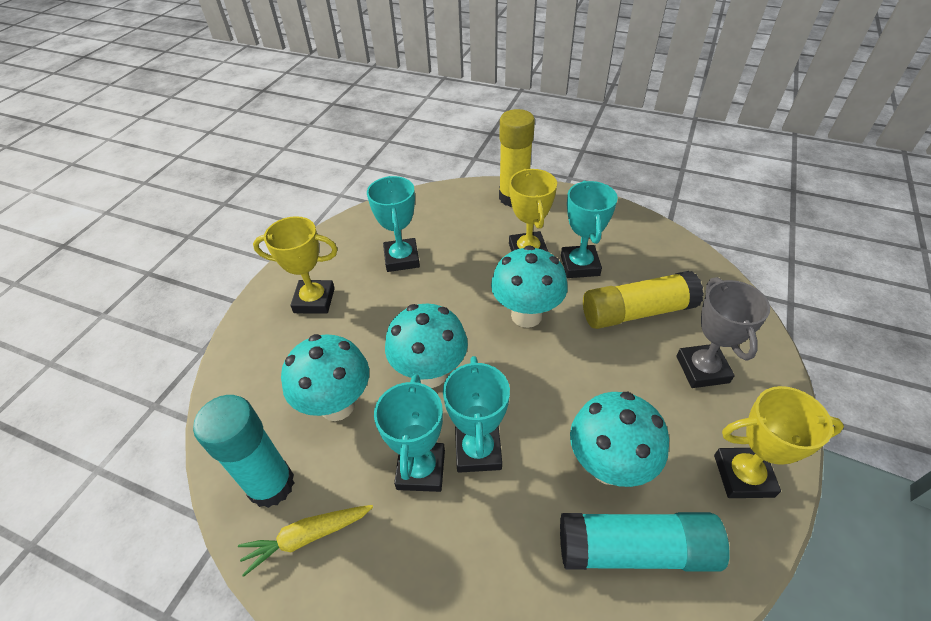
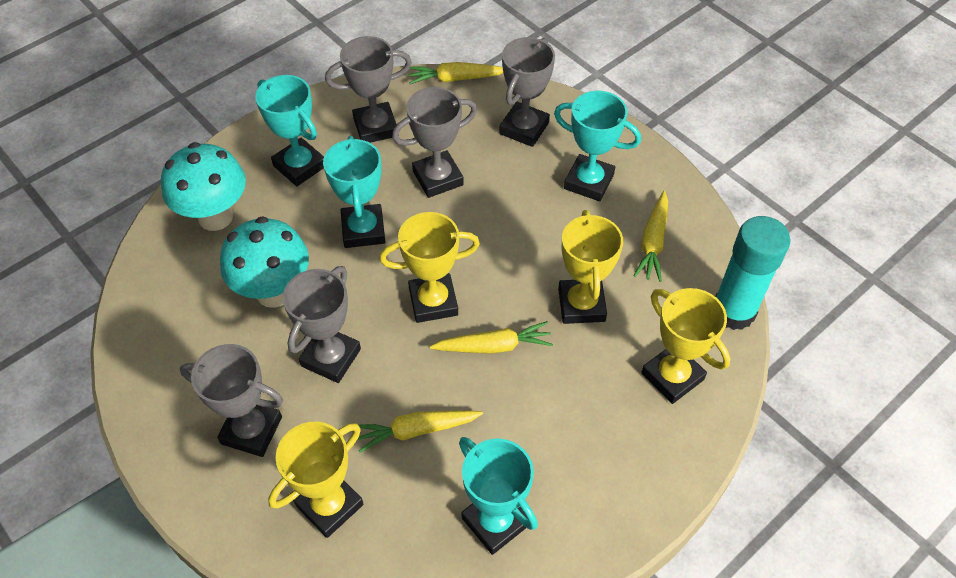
grey trophy: 1 -> 5
turquoise glue stick: 2 -> 1
turquoise mushroom: 4 -> 2
yellow carrot: 1 -> 4
yellow glue stick: 2 -> 0
yellow trophy: 3 -> 4

